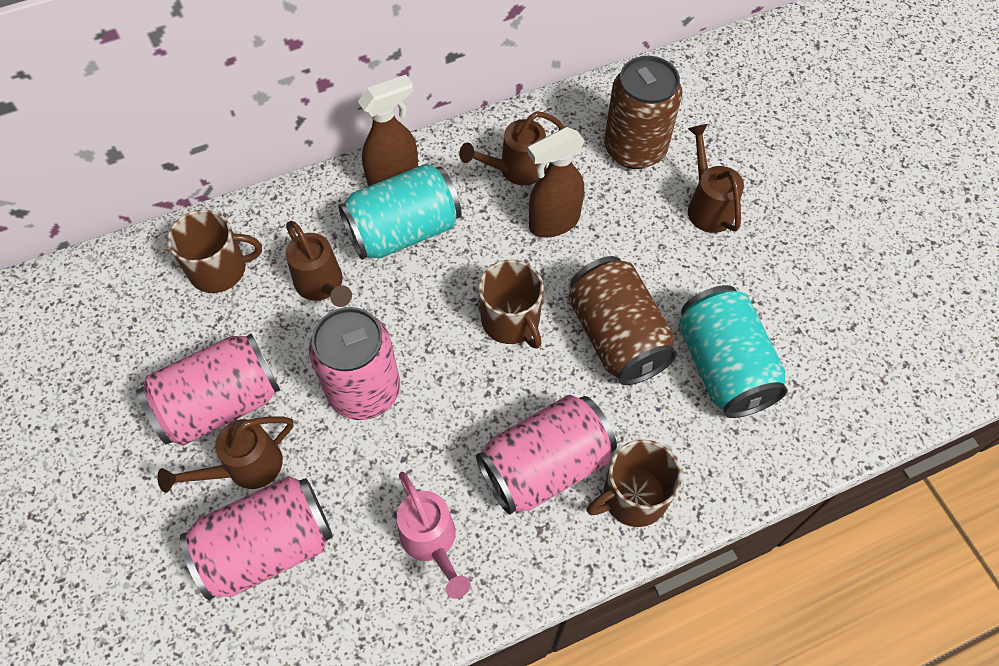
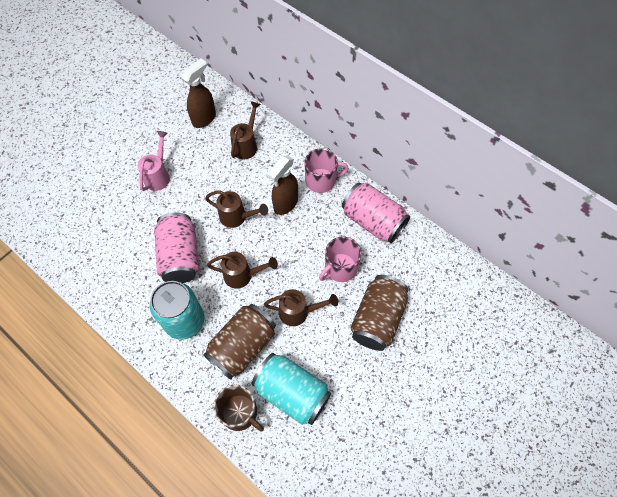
brown mug: 3 -> 1
pink can: 4 -> 2
pink mug: 0 -> 2

